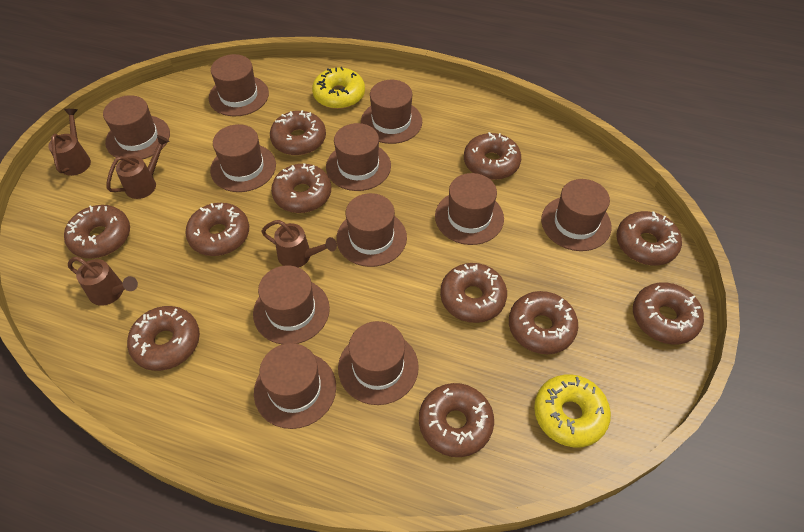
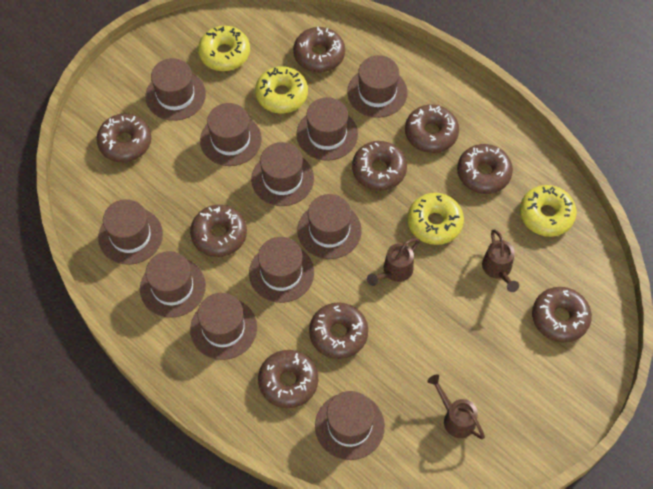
brown donut: 11 -> 9
brown watering can: 4 -> 3
yellow donut: 2 -> 4

